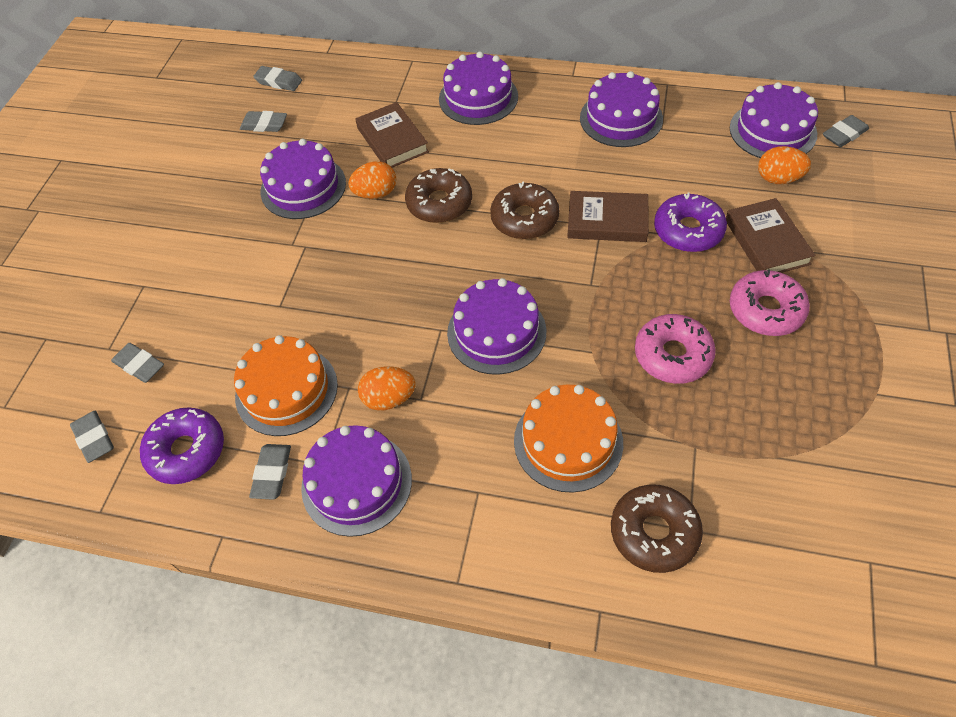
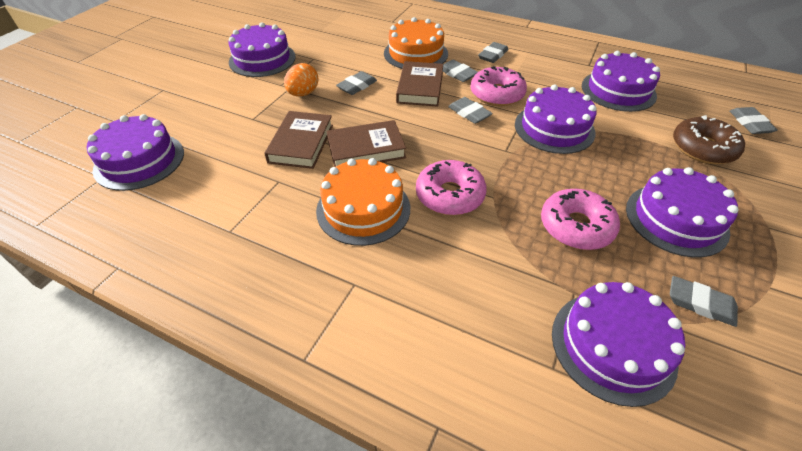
brown donut: 3 -> 1
orange egg: 3 -> 1
pink donut: 2 -> 3
purple donut: 2 -> 0

